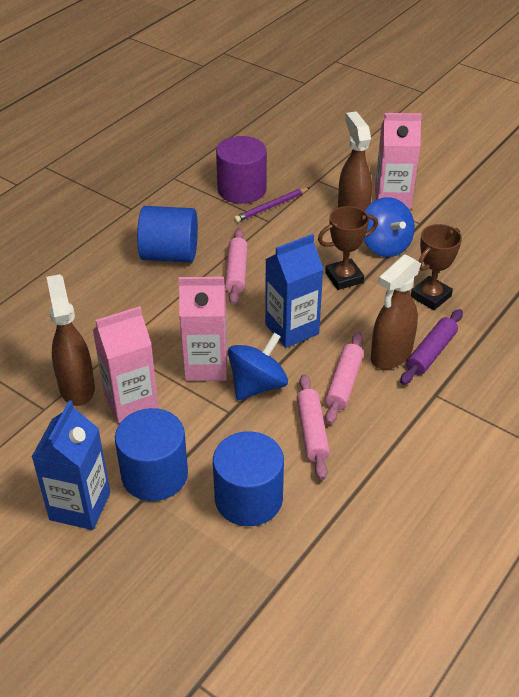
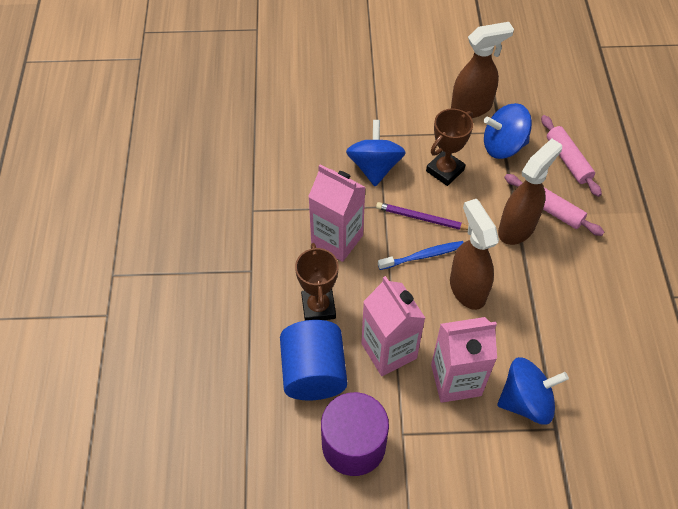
blue carton: 2 -> 0
blue cylinder: 3 -> 1
blue spinning top: 2 -> 3
blue toothbrush: 0 -> 1
pink rolling pin: 3 -> 2
purple rolling pin: 1 -> 0

